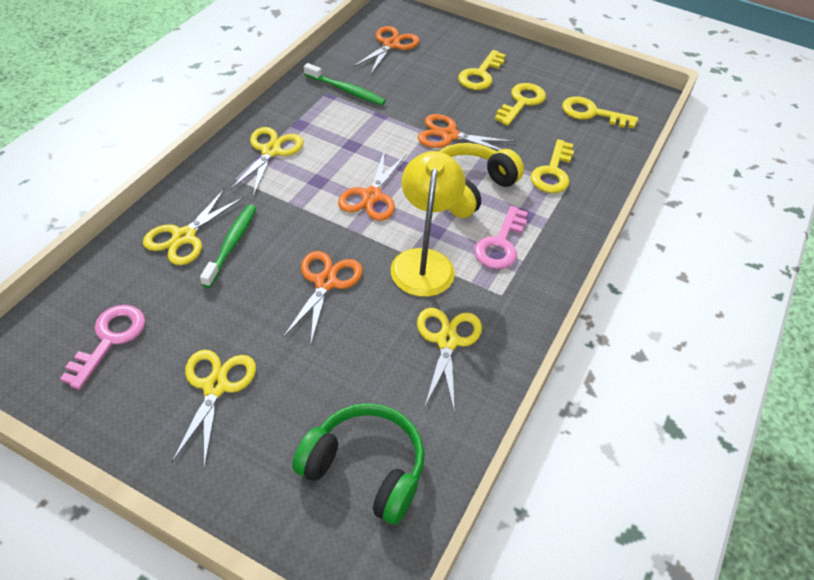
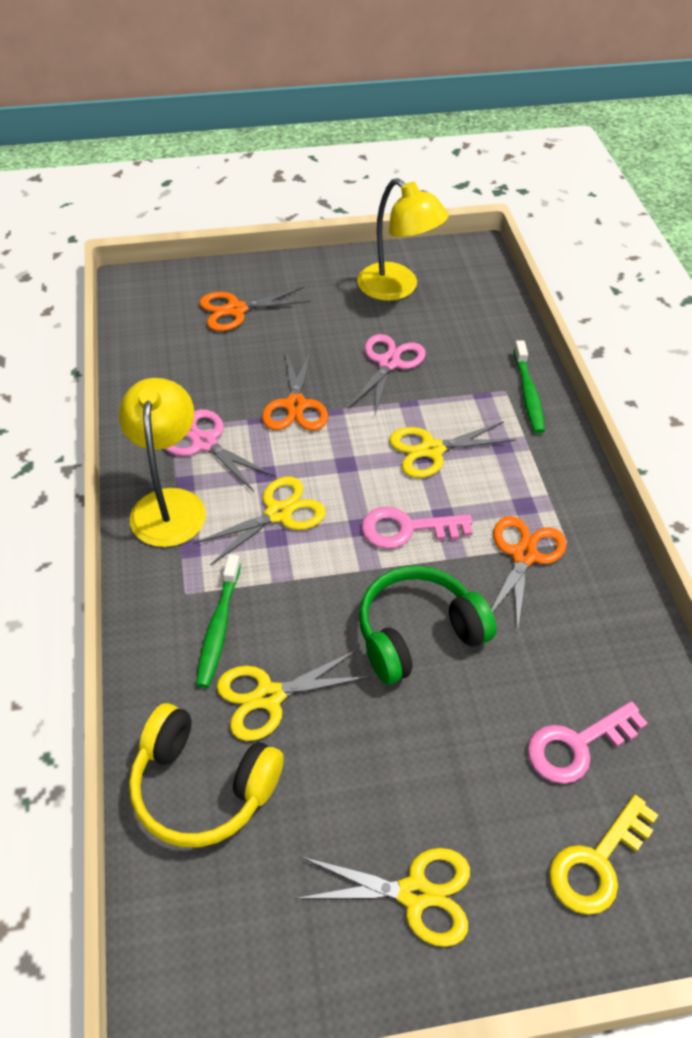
orange scissors: 4 -> 3
pink scissors: 0 -> 2
yellow key: 4 -> 1
yellow lamp: 1 -> 2

